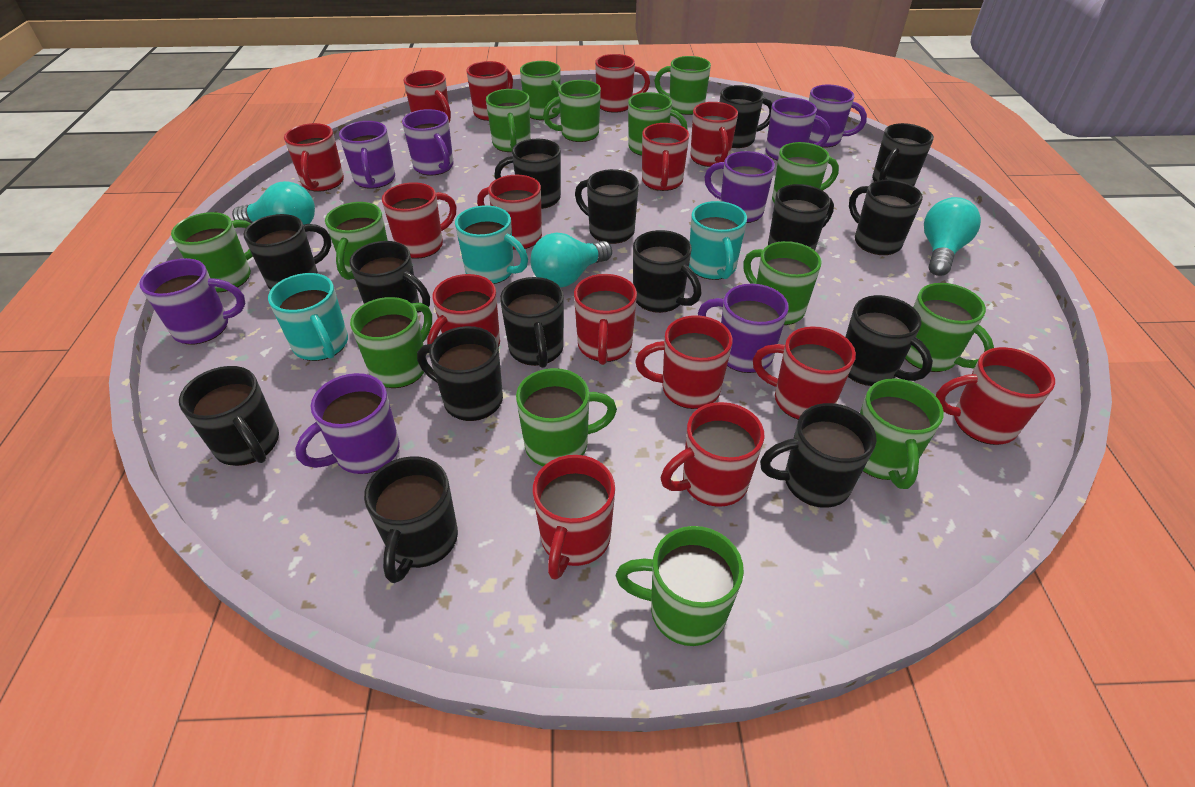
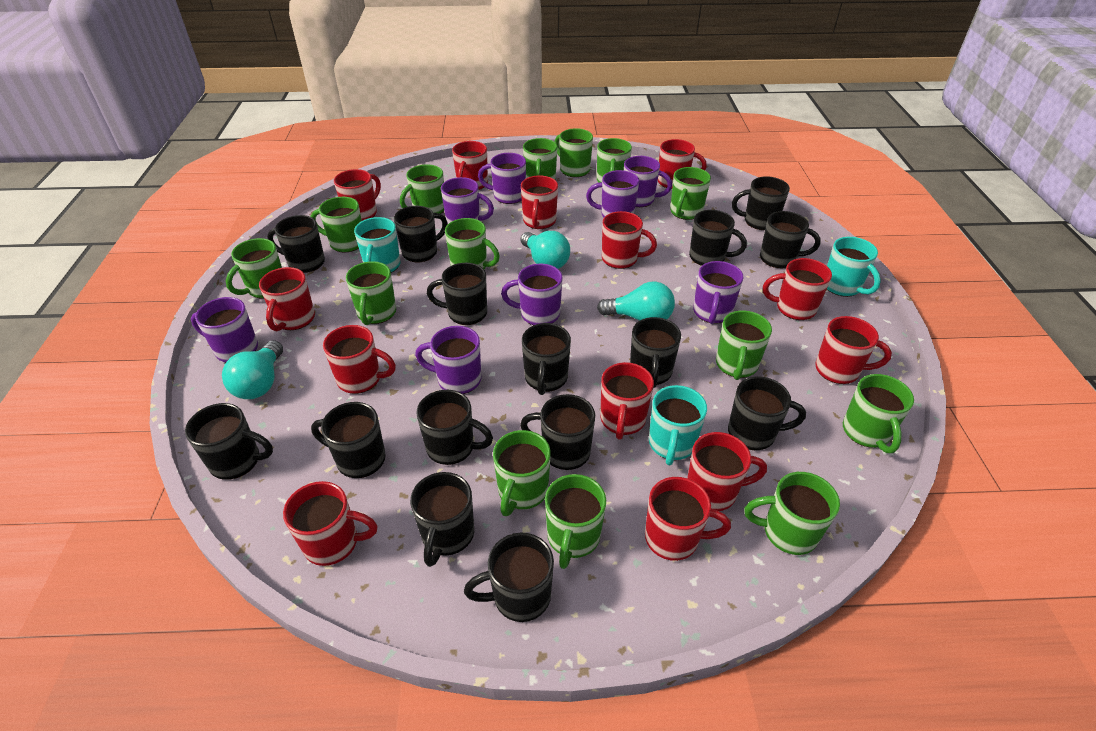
red mug: 15 -> 13

